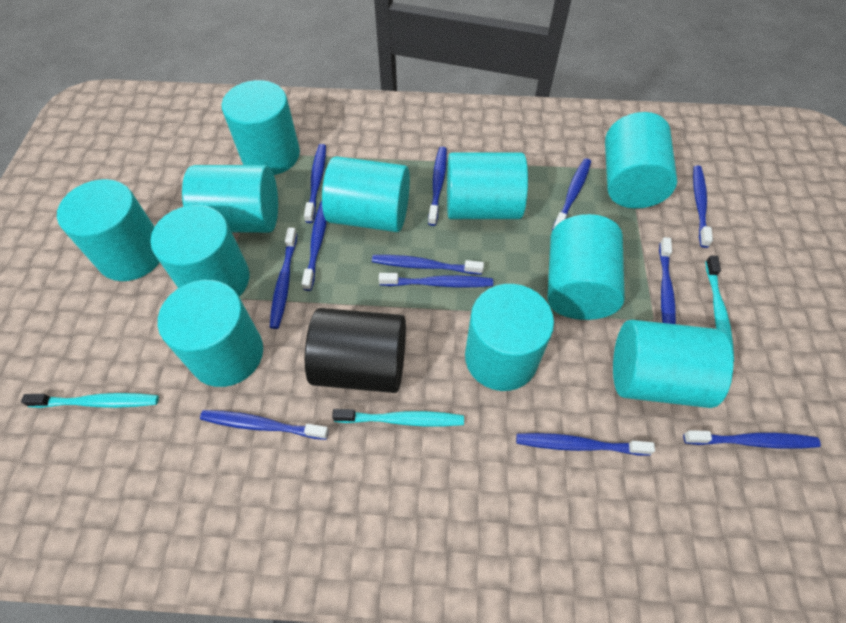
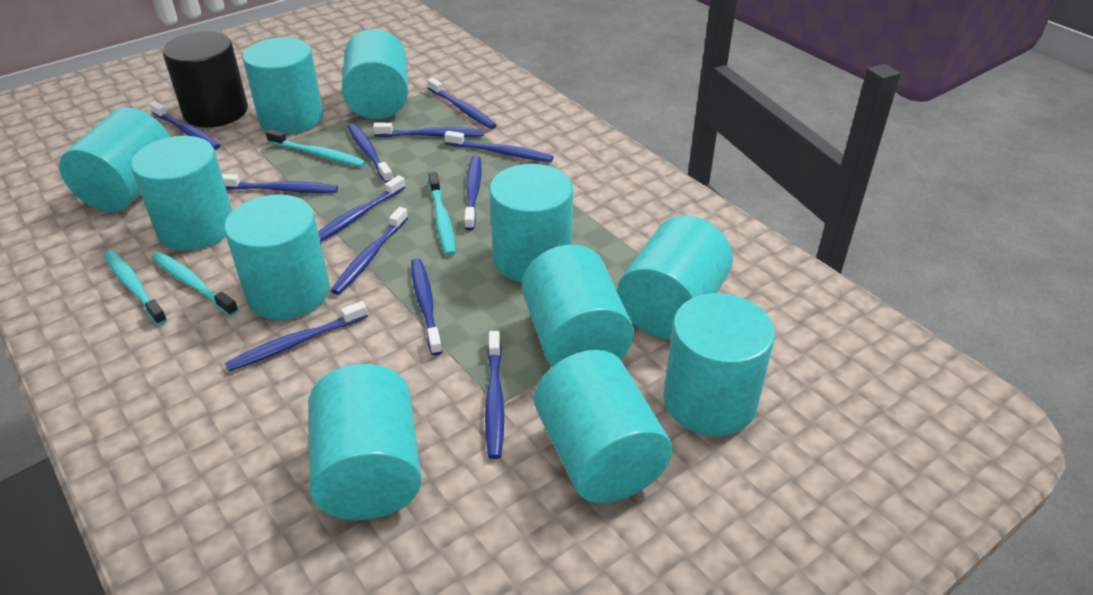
turquoise toothbrush: 3 -> 4

